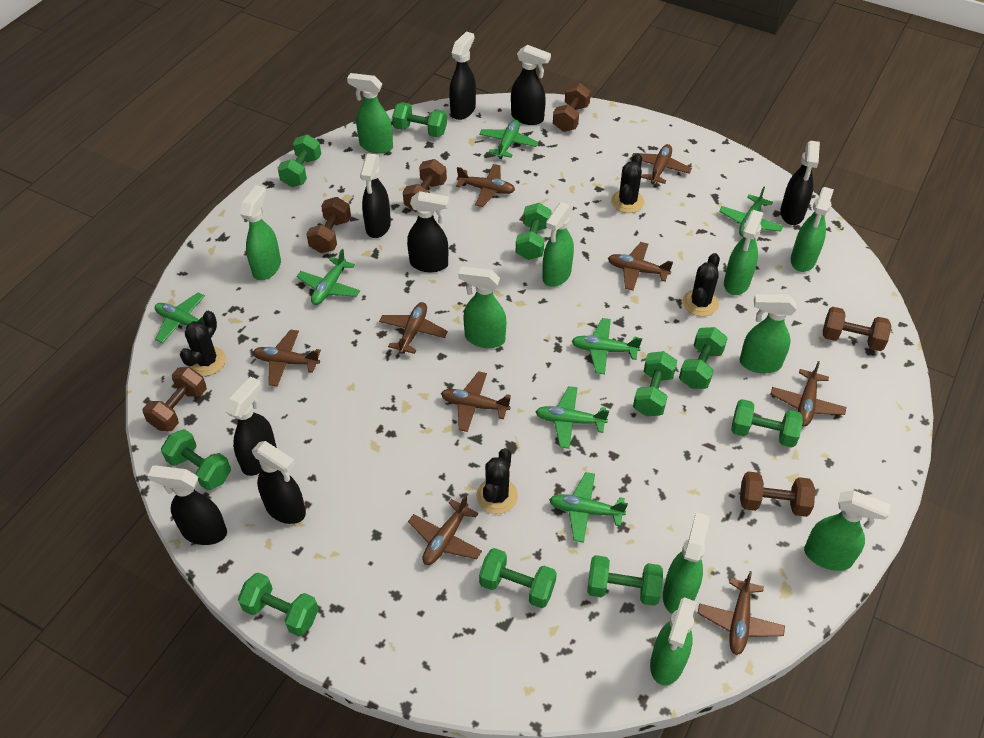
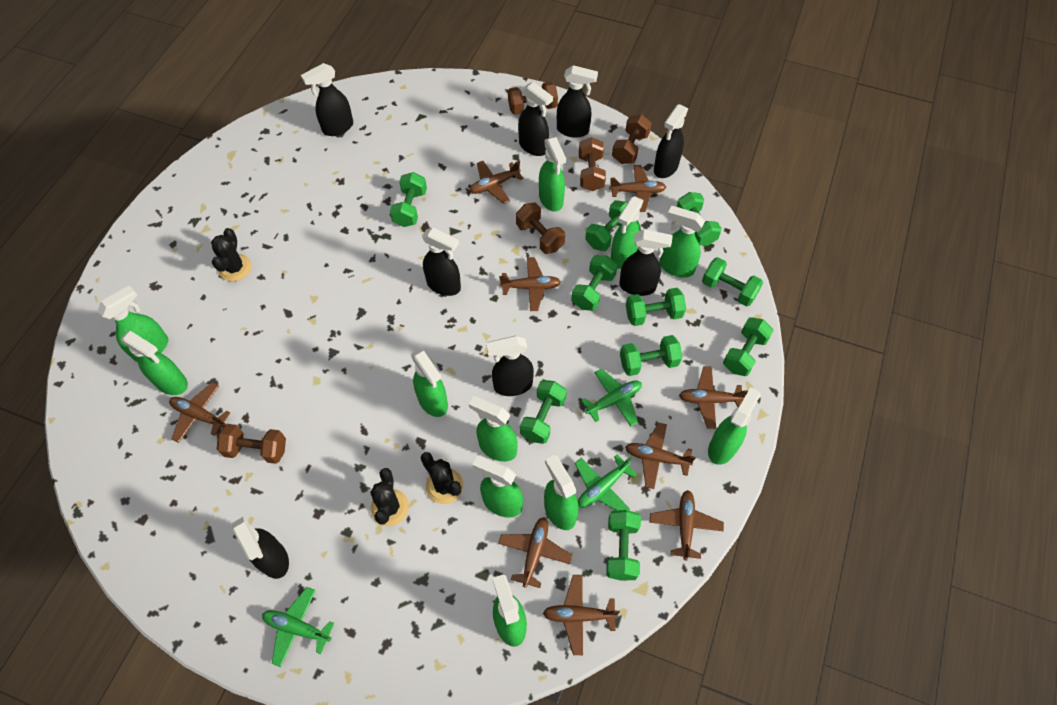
black cactus: 4 -> 3
brown dumbbell: 6 -> 5
green plane: 7 -> 3
green spray bottle: 10 -> 11

